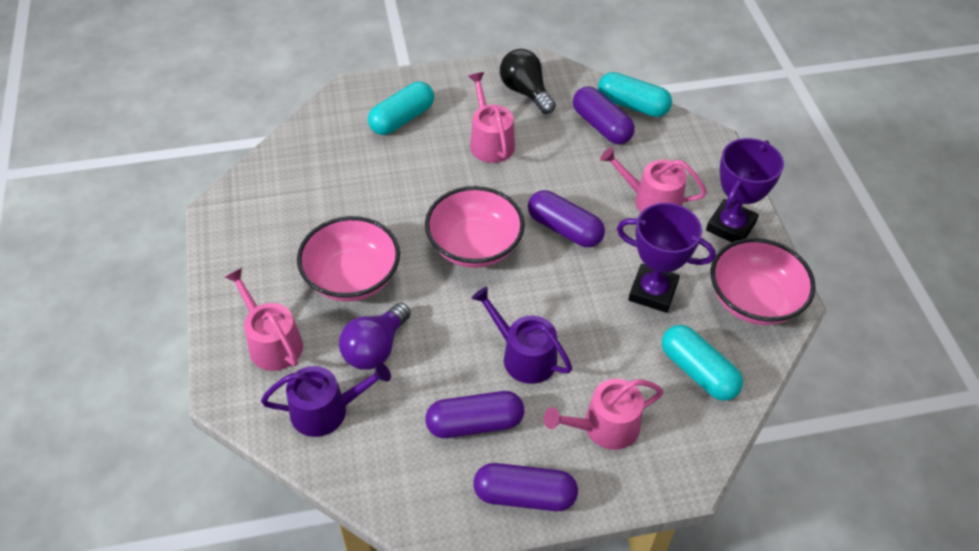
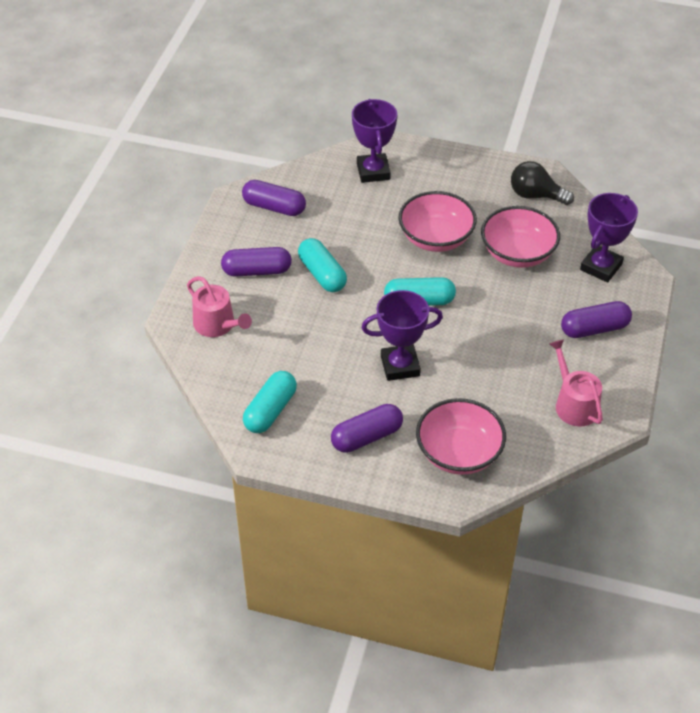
pink watering can: 4 -> 2
purple light bulb: 1 -> 0
purple trophy: 2 -> 3
purple watering can: 2 -> 0

